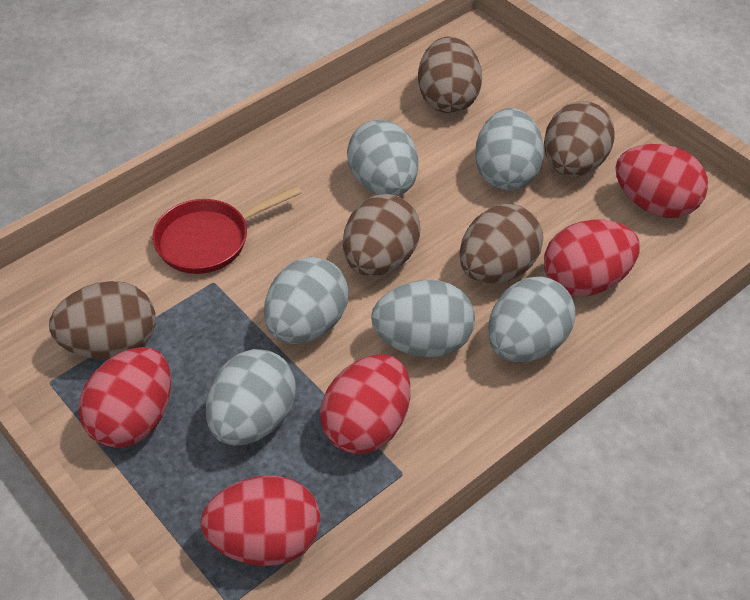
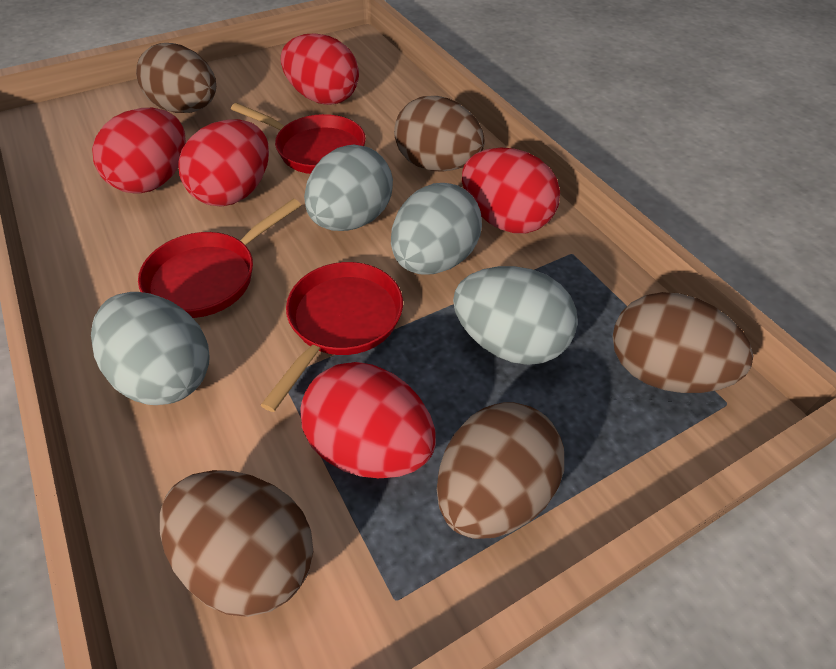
grey egg: 6 -> 4
red pan: 1 -> 3

